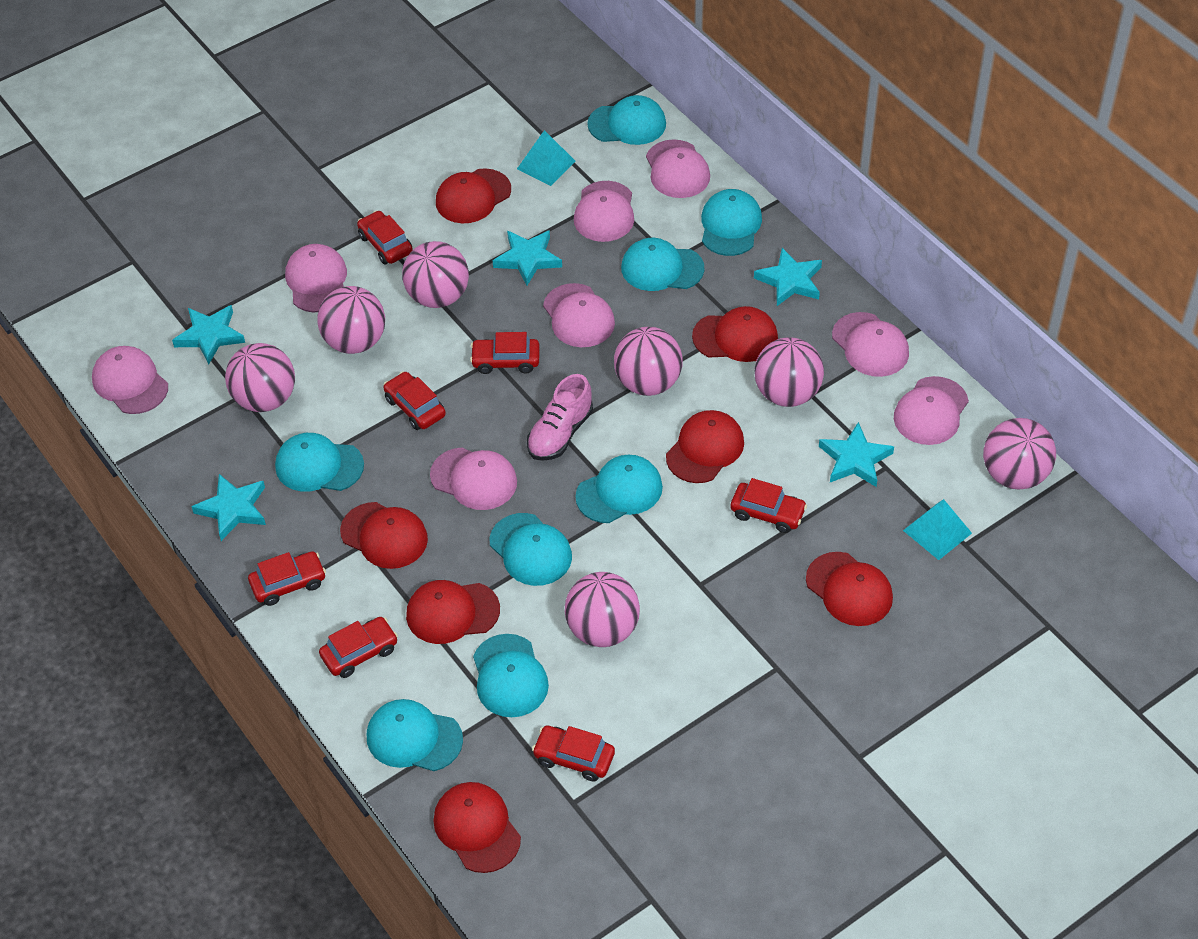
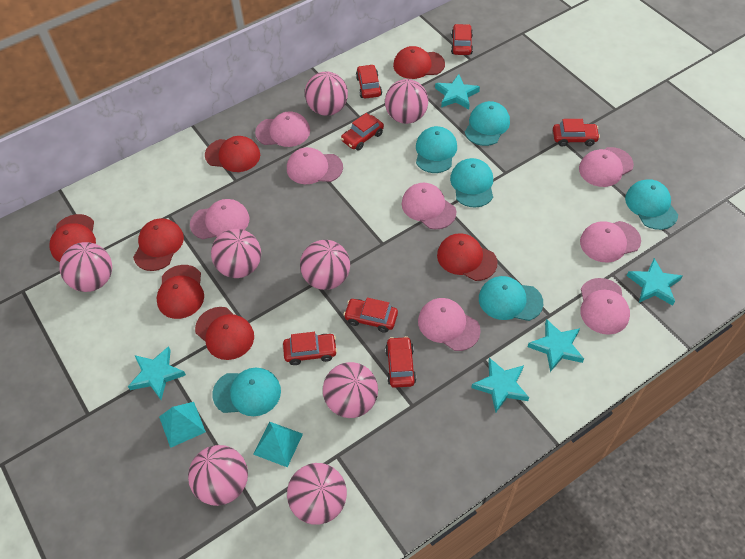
pink ball: 7 -> 8
pink shoe: 1 -> 0
turquoise cap: 8 -> 6

